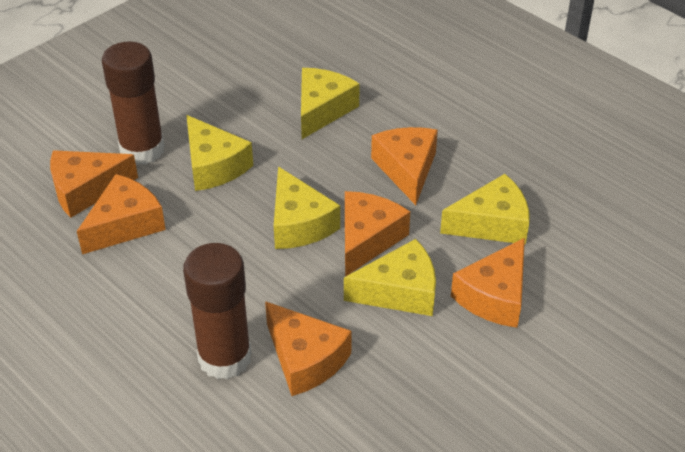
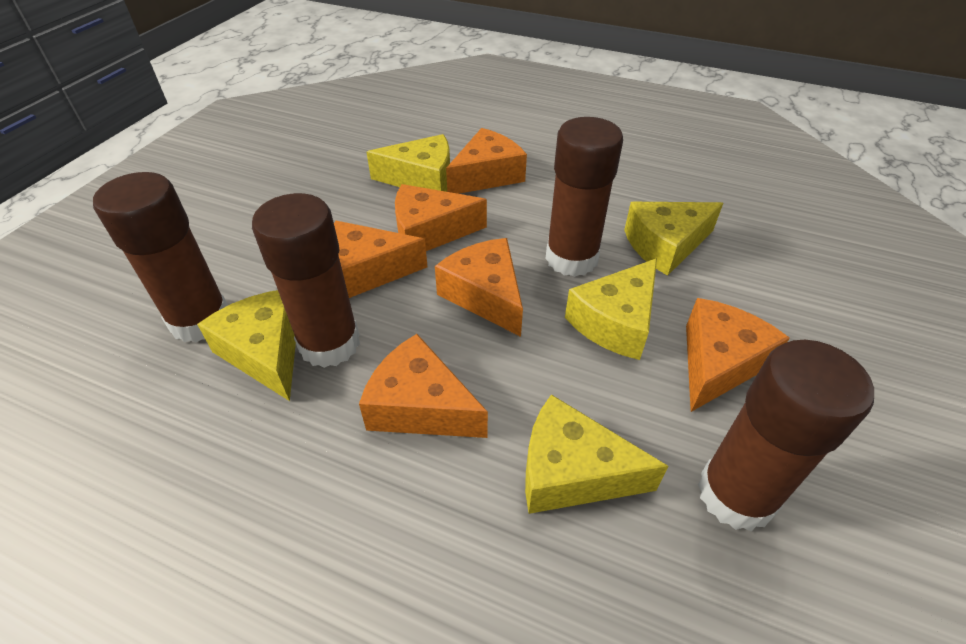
brown glue stick: 2 -> 4

